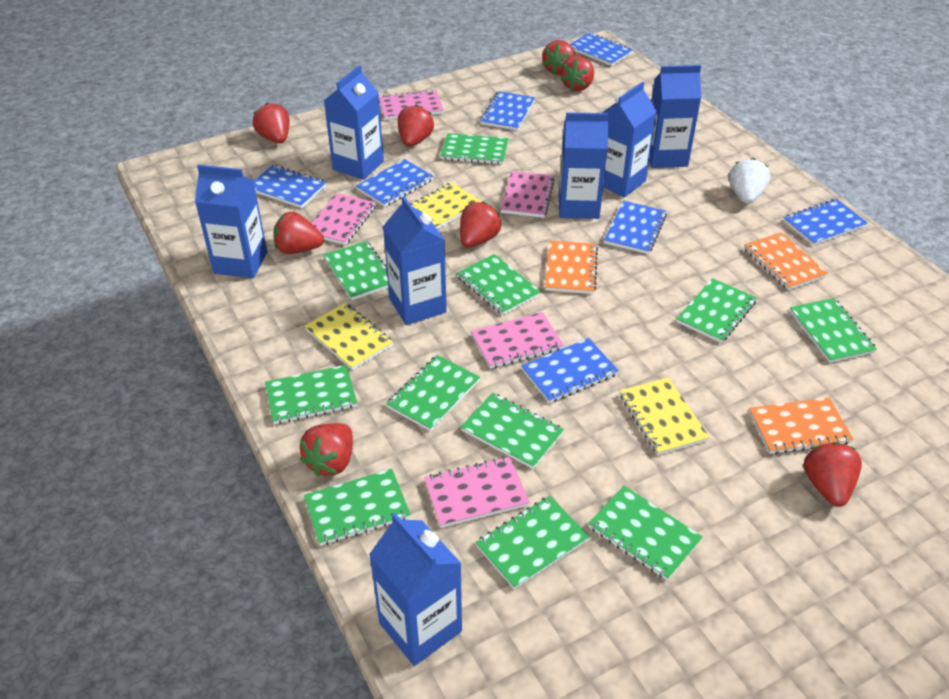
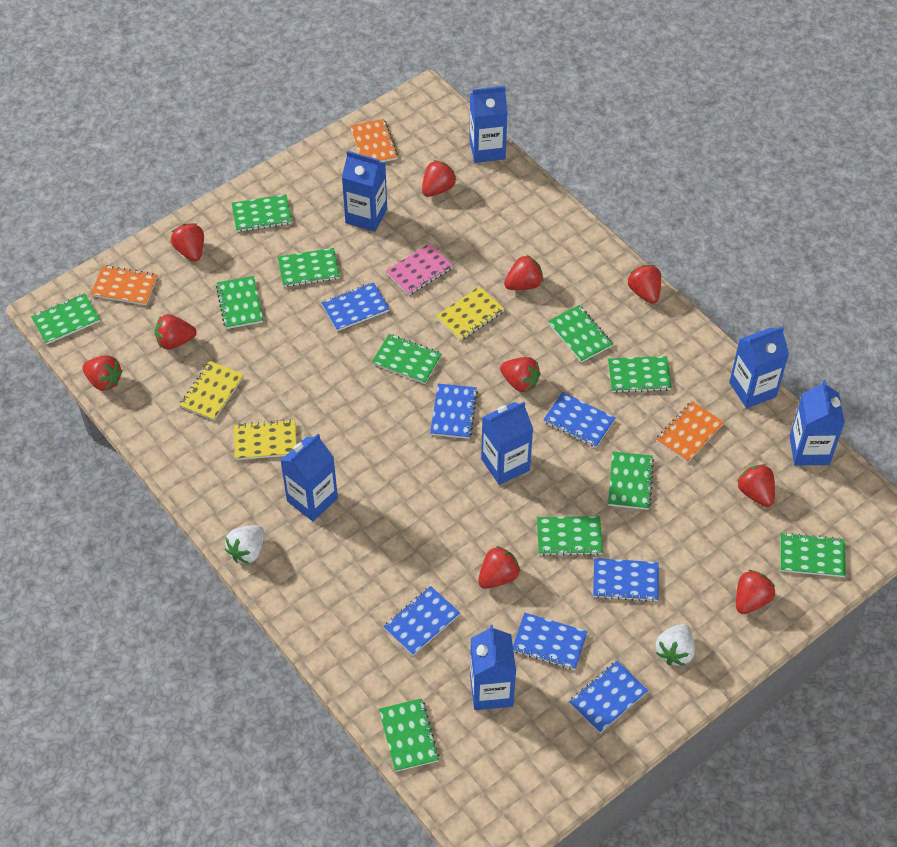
pink notebook: 5 -> 1
red strawberry: 8 -> 10
white strawberry: 1 -> 2

